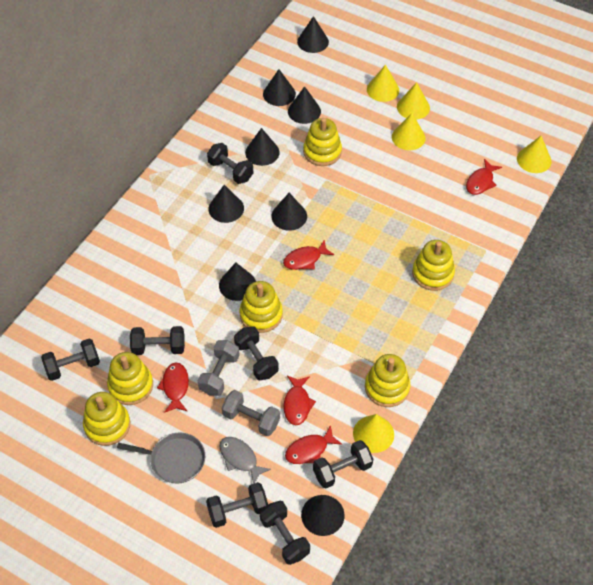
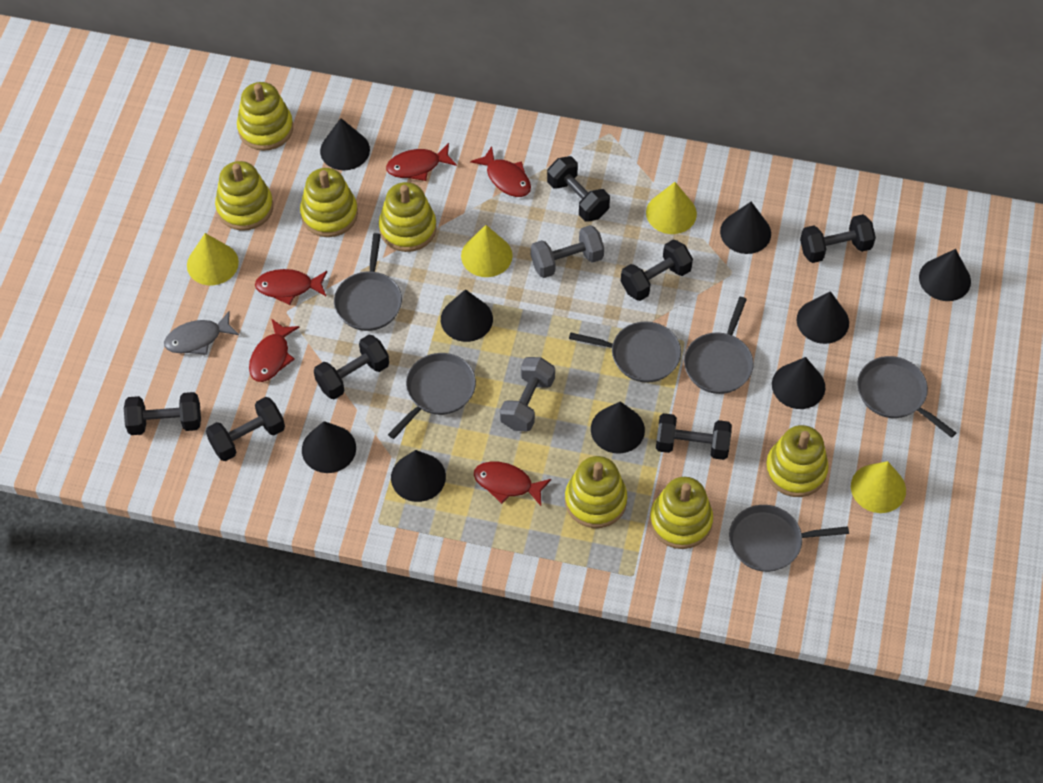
black cone: 8 -> 9
grey pan: 1 -> 6
yellow cone: 5 -> 4
yellow stacking toy: 6 -> 7

